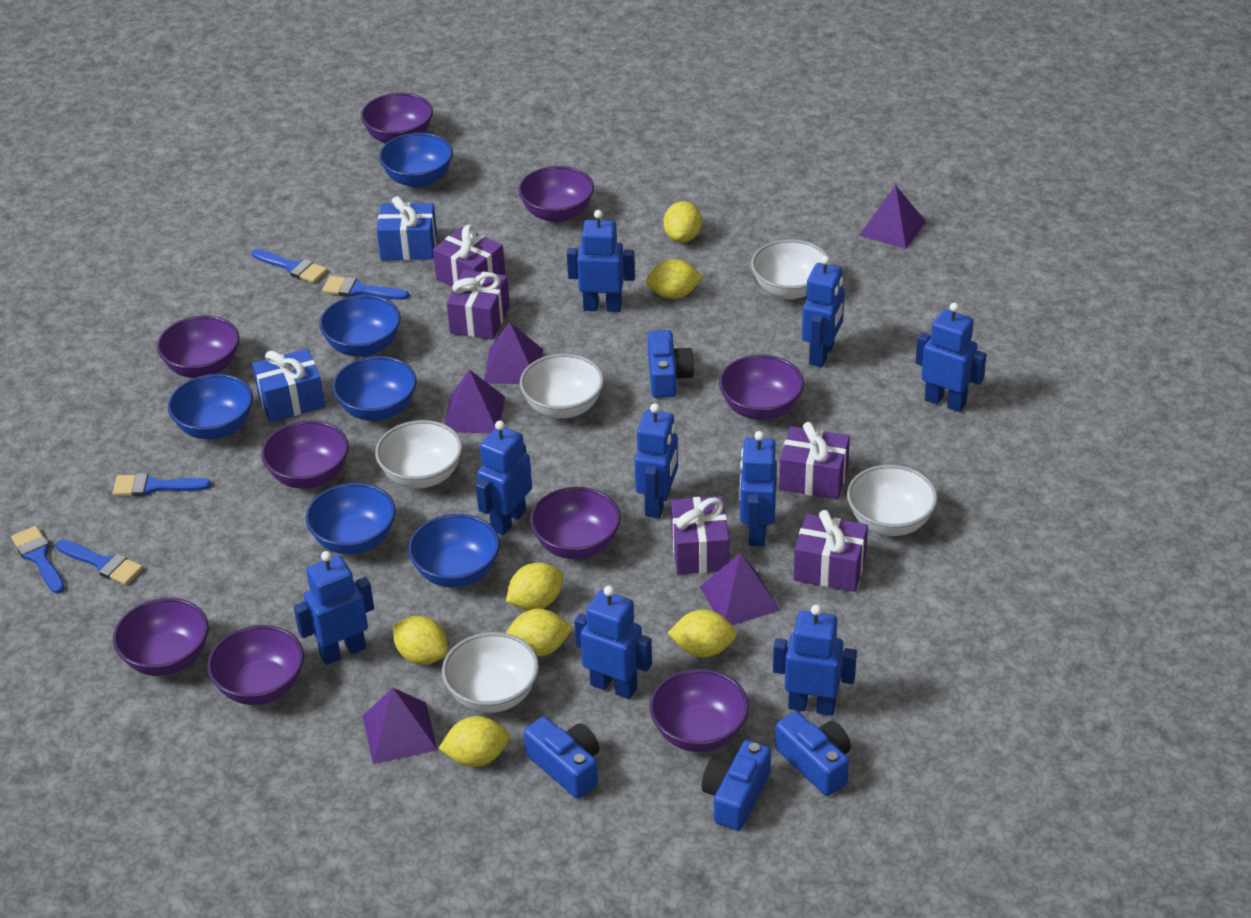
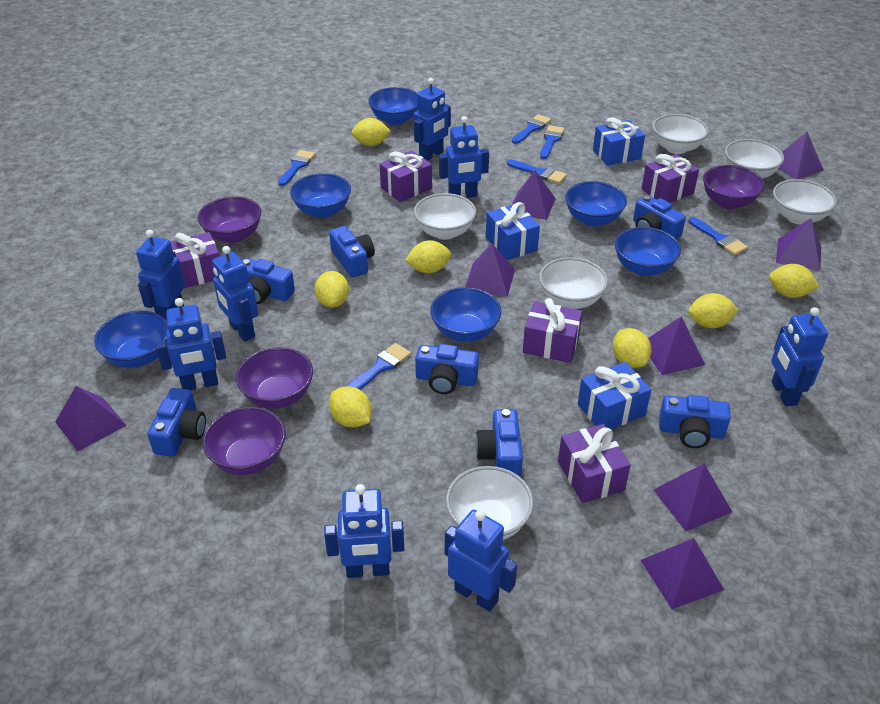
blue brush: 5 -> 6
blue camera: 4 -> 7
blue gift: 2 -> 3
blue robot: 9 -> 8
purple bowl: 9 -> 4
purple pyramid: 5 -> 8
white bowl: 5 -> 6

